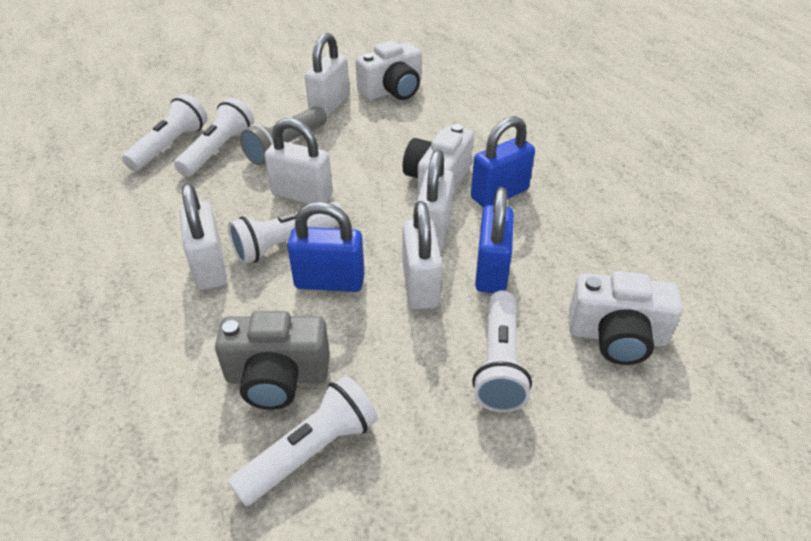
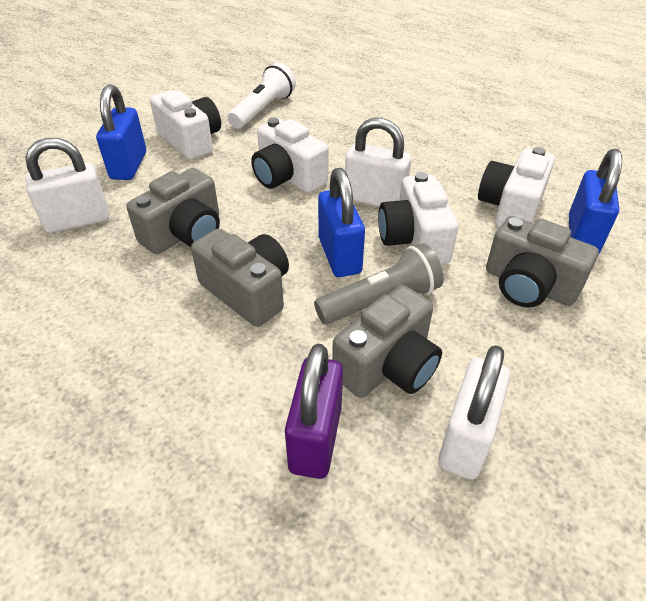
grey camera: 1 -> 4
purple padlock: 0 -> 1
white camera: 3 -> 4
white flashlight: 5 -> 1
white padlock: 5 -> 3

